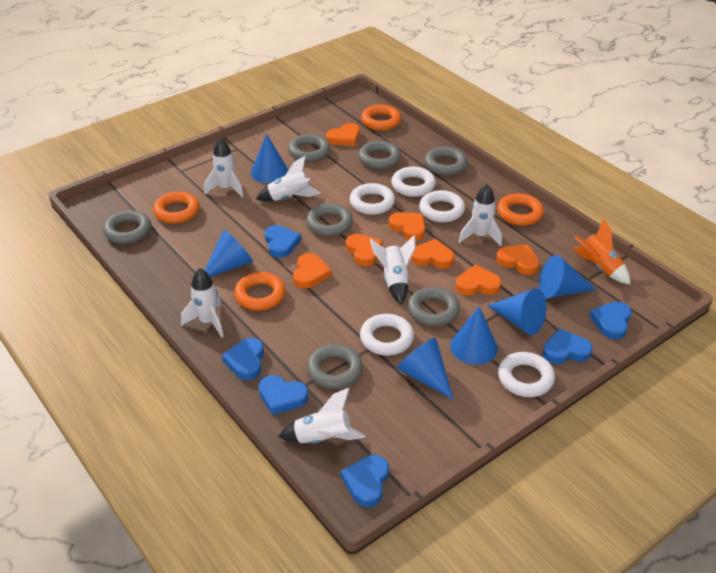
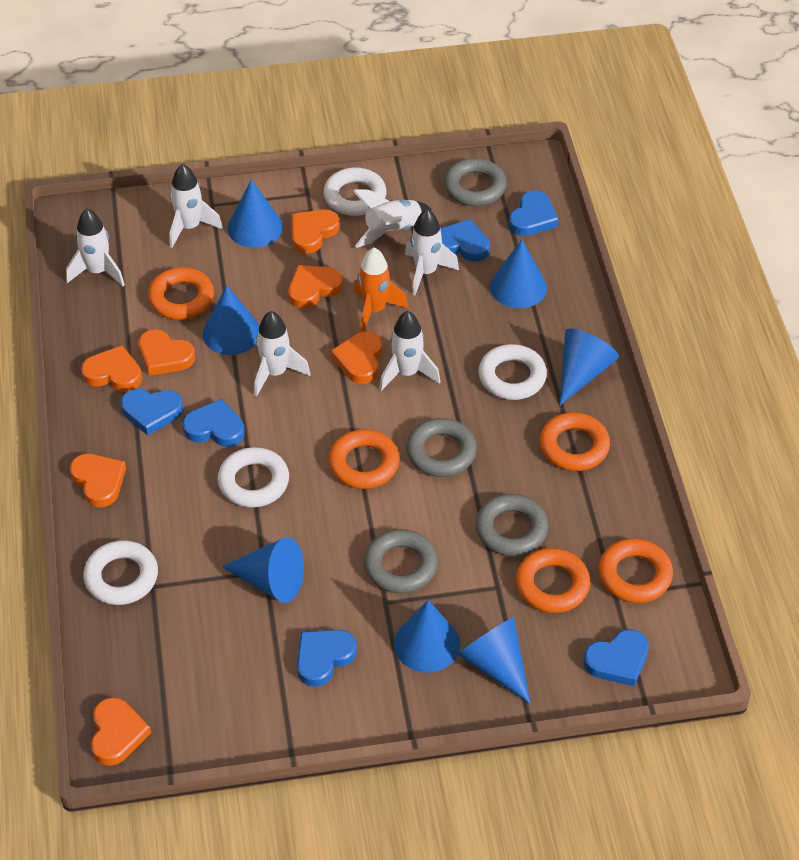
blue cone: 6 -> 7
grey ring: 7 -> 4
orange ring: 4 -> 5
white ring: 5 -> 4

